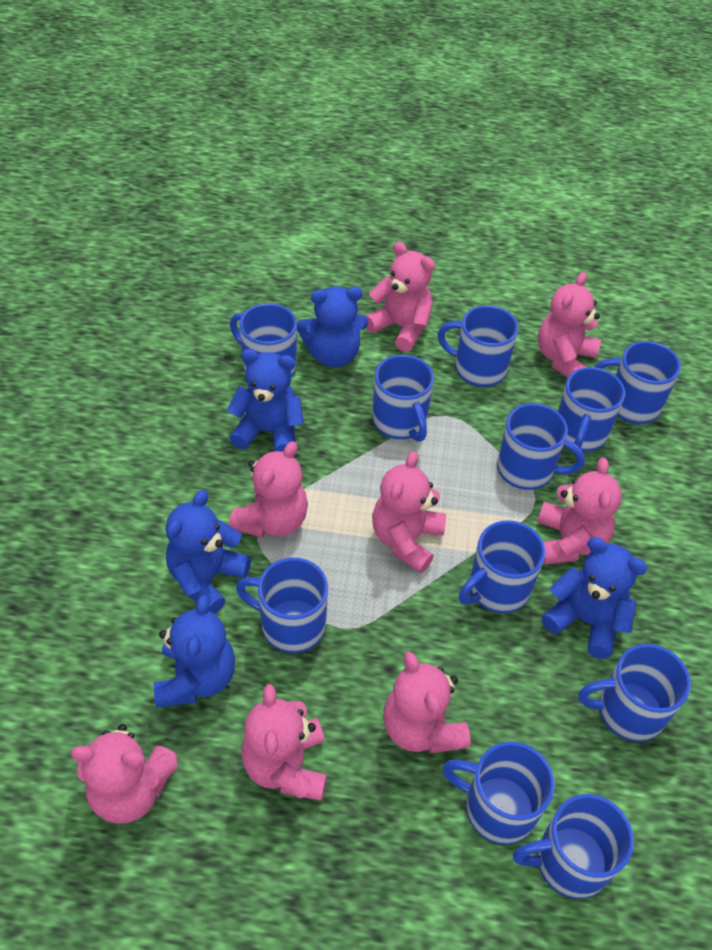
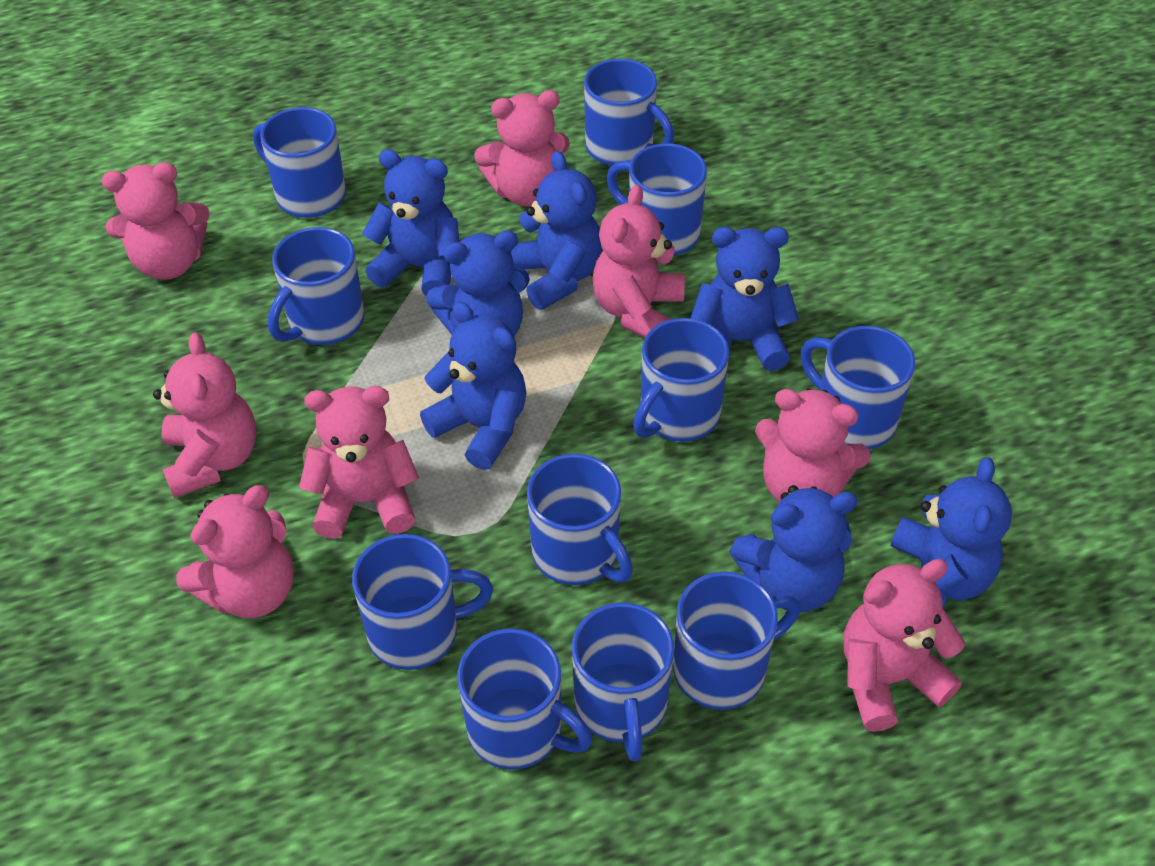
blue teddy bear: 5 -> 7

